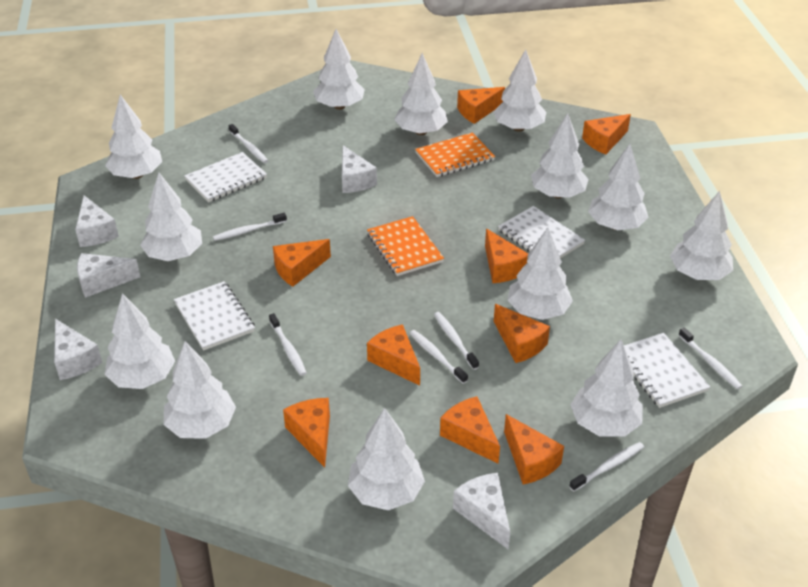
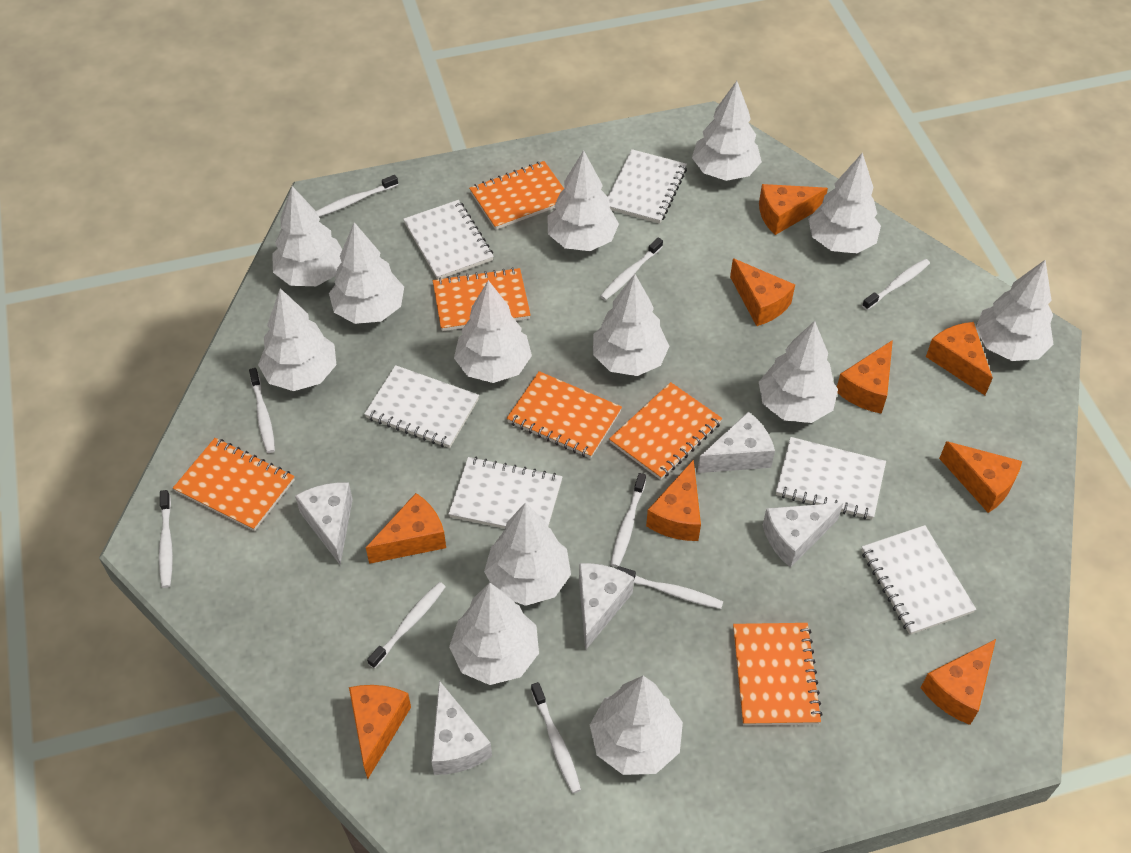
orange notebook: 2 -> 6
white notebook: 4 -> 6
white toothbrush: 7 -> 9

